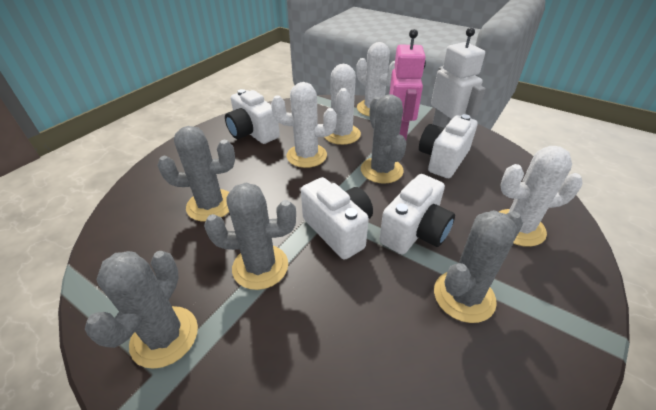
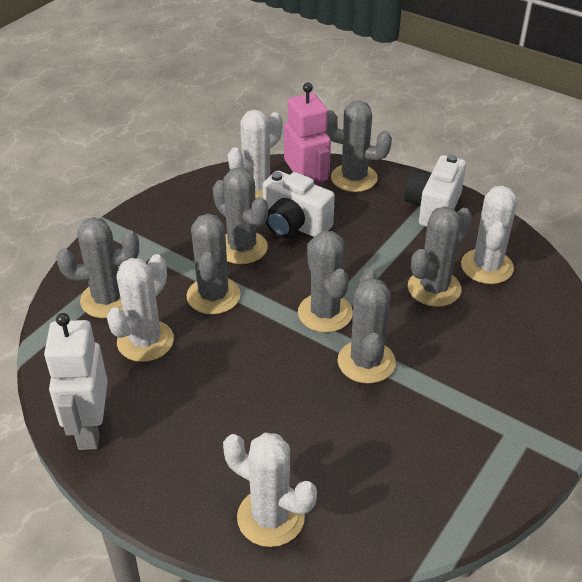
grey cactus: 5 -> 7
white camera: 4 -> 2

